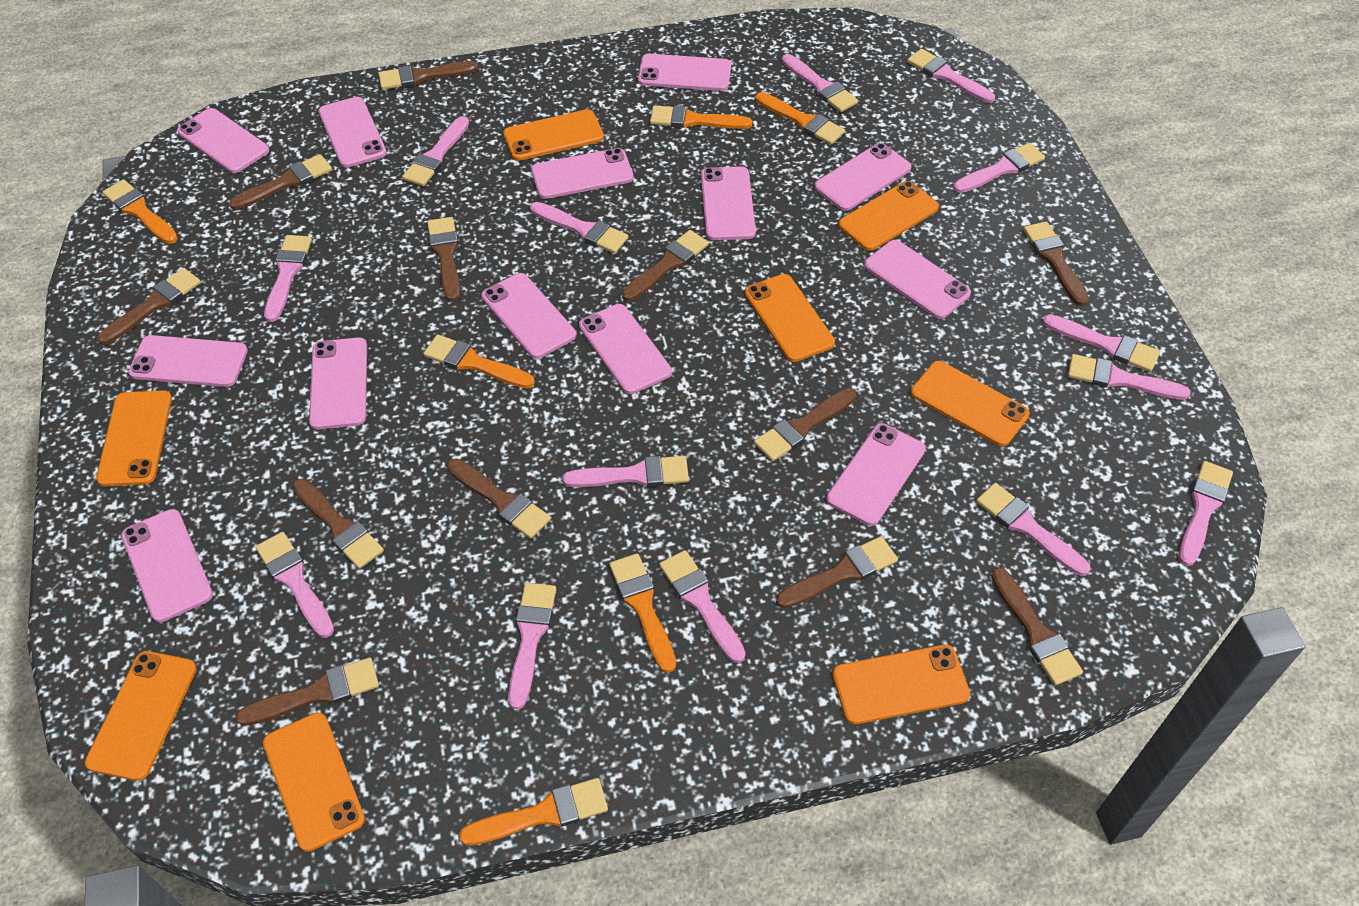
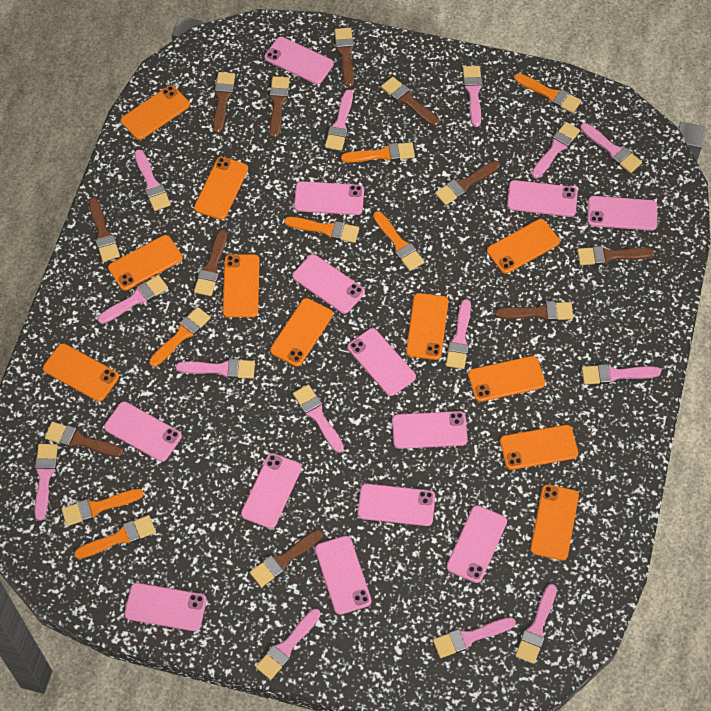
brown brush: 12 -> 11
orange brush: 6 -> 7
orange phone: 8 -> 11

